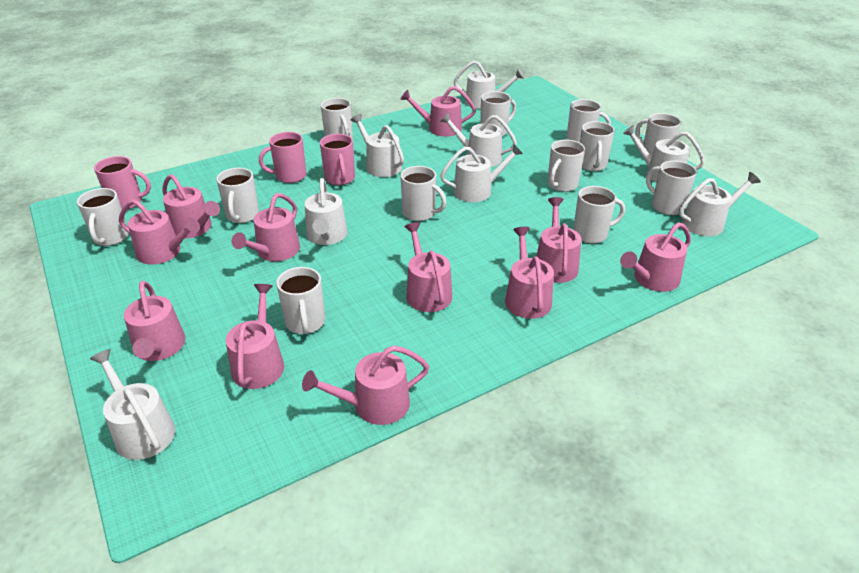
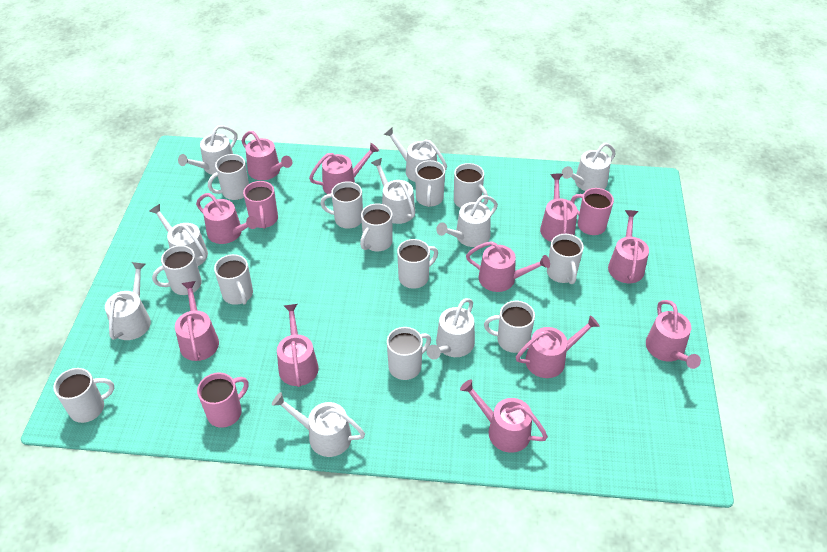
white watering can: 8 -> 9

